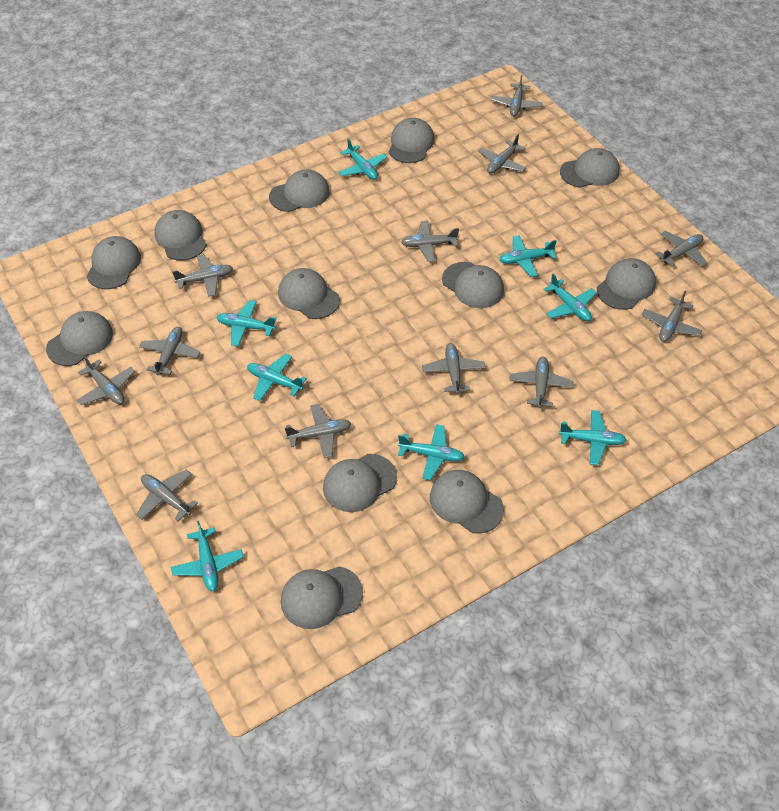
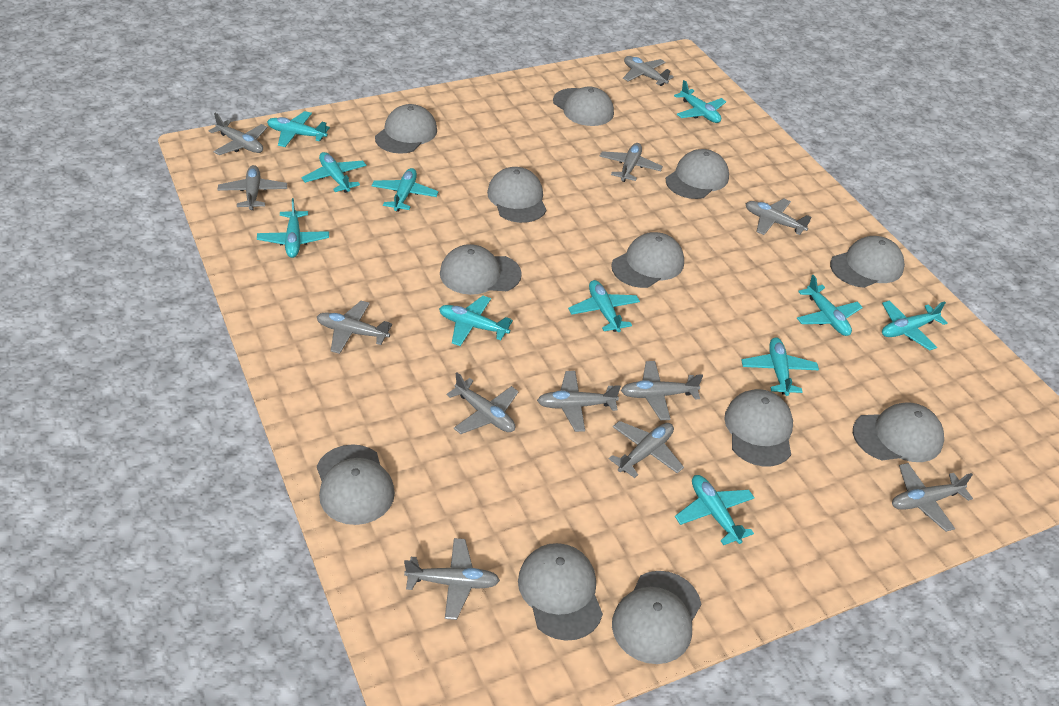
turquoise plane: 8 -> 11

